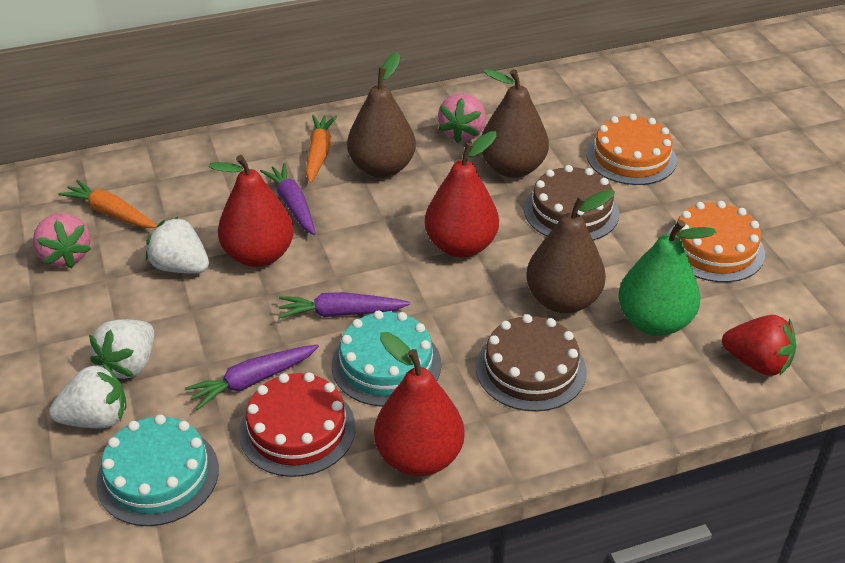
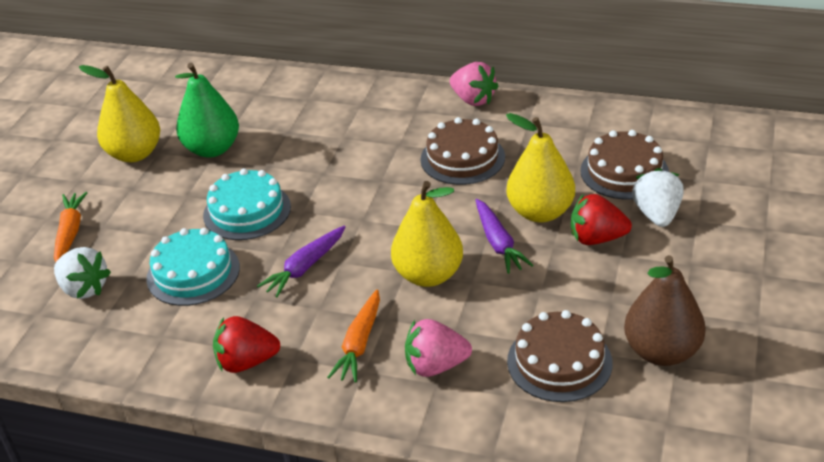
brown cake: 2 -> 3
brown pear: 3 -> 1
orange cake: 2 -> 0
purple carrot: 3 -> 2
red cake: 1 -> 0
red pear: 3 -> 0
red strawberry: 1 -> 2
white strawberry: 3 -> 2
yellow pear: 0 -> 3

